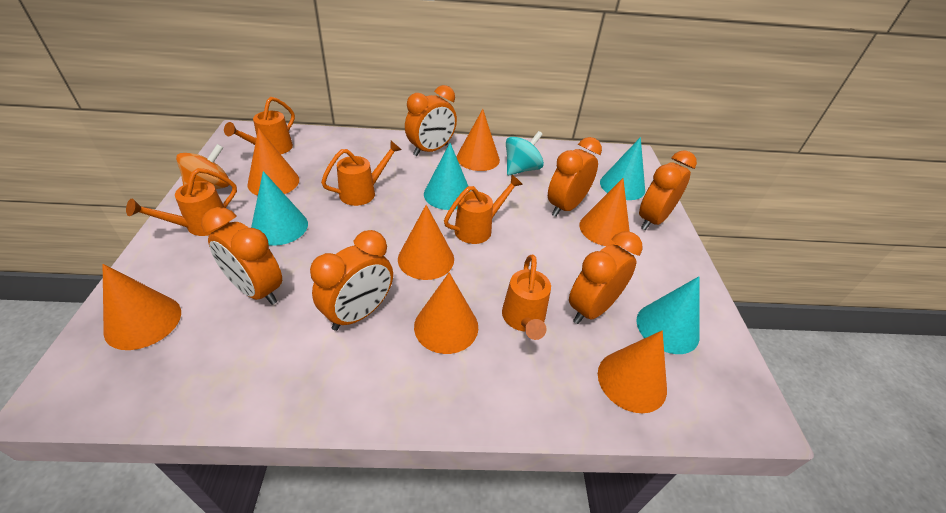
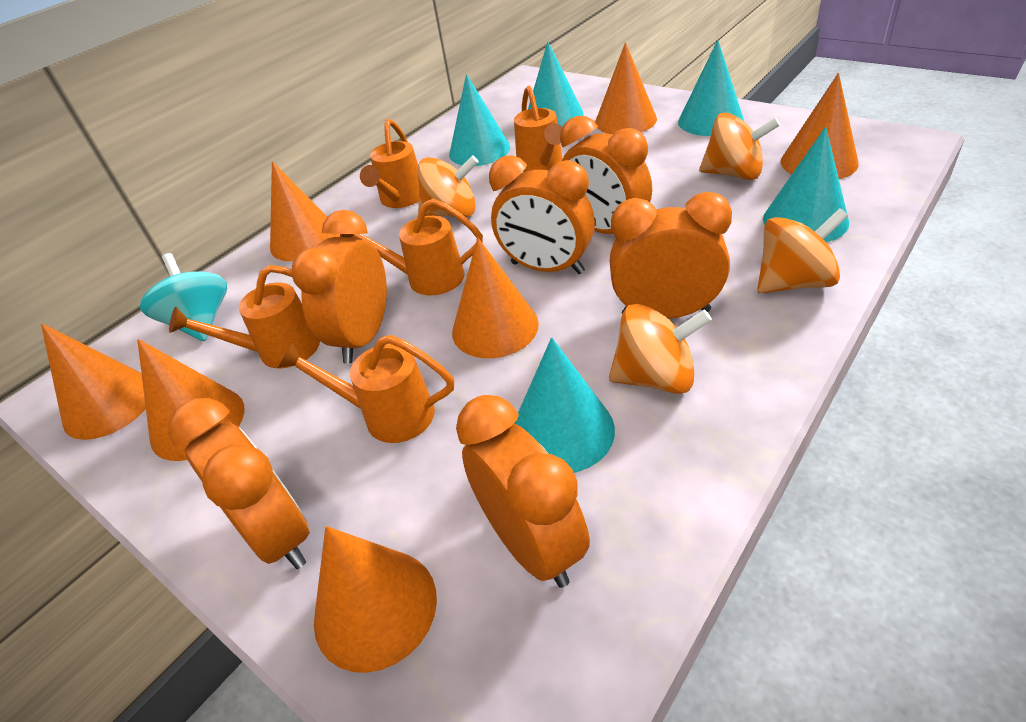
orange spinning top: 1 -> 4
turquoise cone: 4 -> 5

